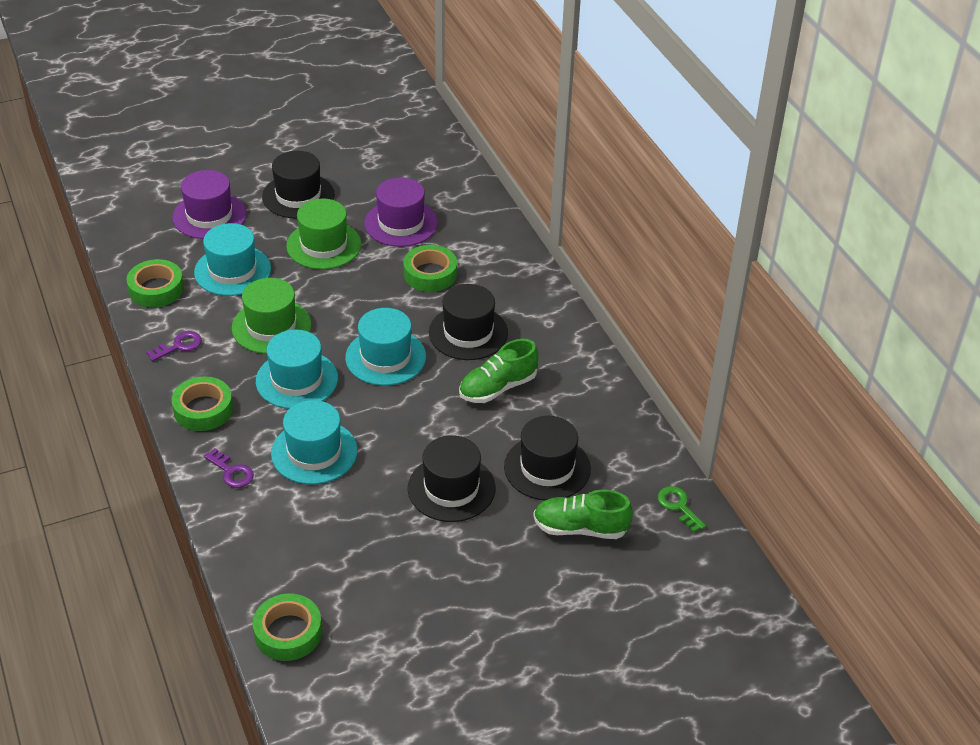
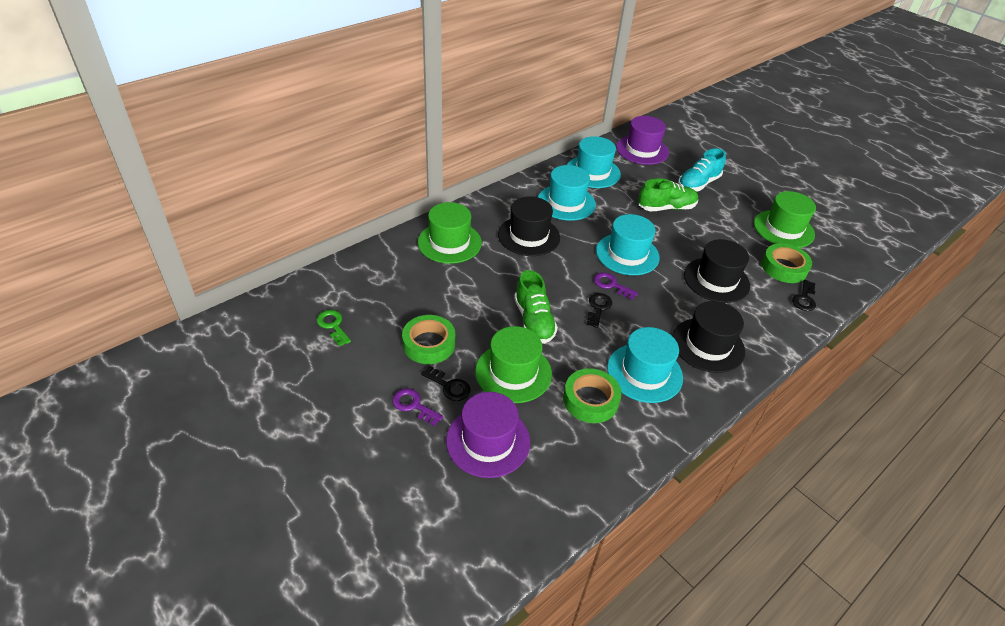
black hat: 4 -> 3
black key: 0 -> 3
green hat: 2 -> 3
green tape: 4 -> 3
turquoise shoe: 0 -> 1

